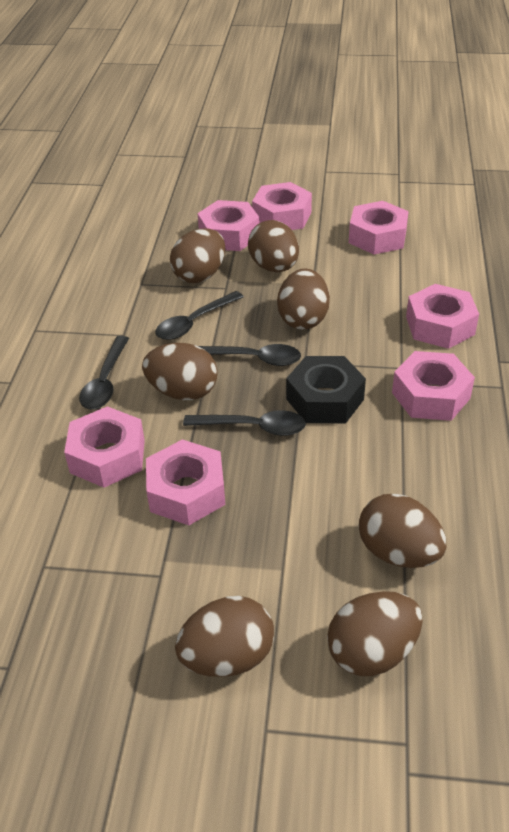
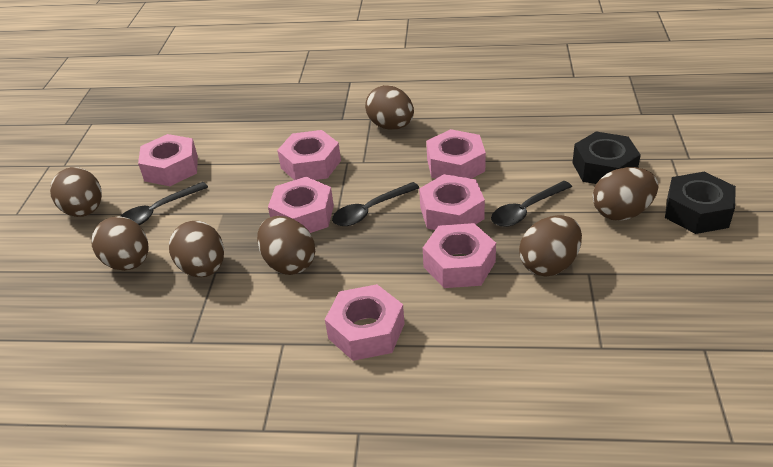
black nut: 1 -> 2
black spoon: 4 -> 3

